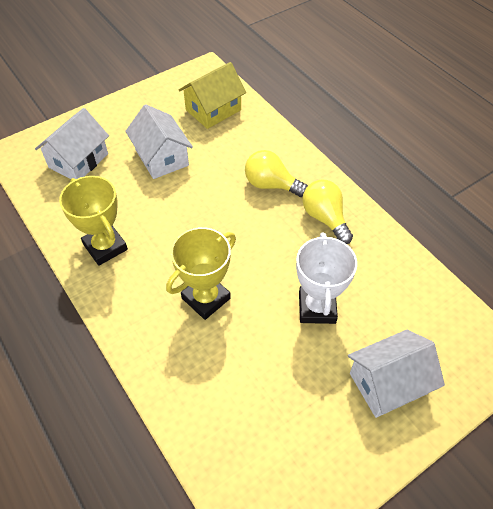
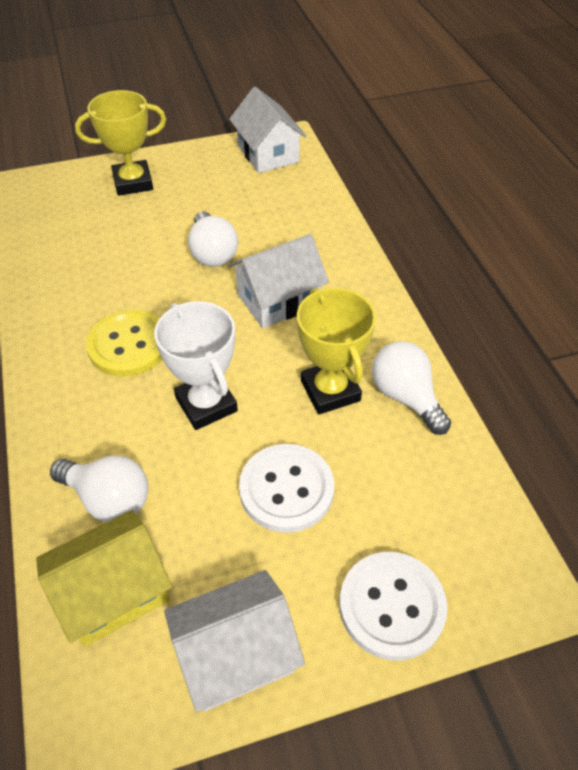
white button: 0 -> 2
white light bulb: 0 -> 3
yellow button: 0 -> 1
yellow light bulb: 2 -> 0

